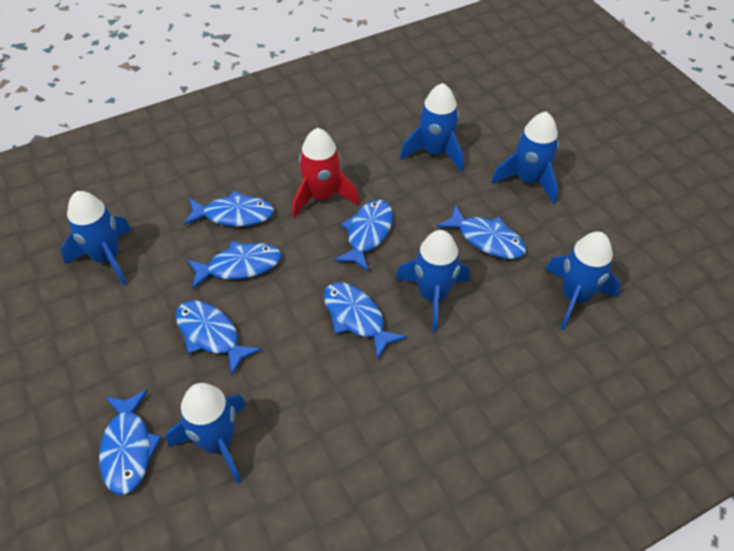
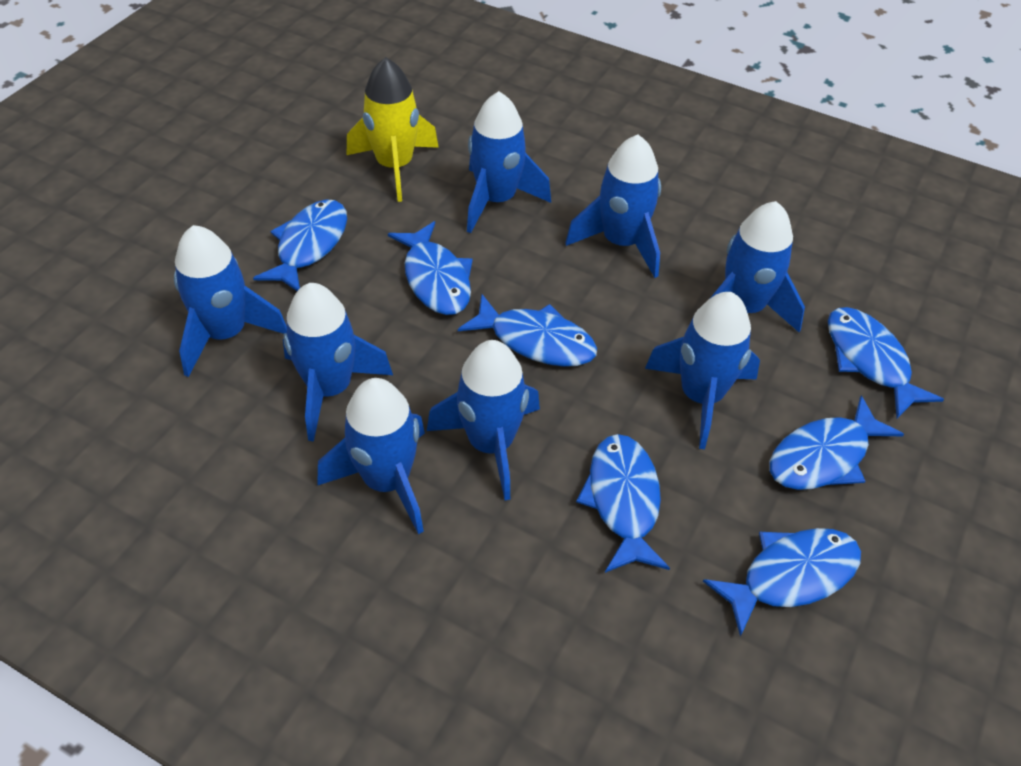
blue rocket: 6 -> 8
red rocket: 1 -> 0
yellow rocket: 0 -> 1

